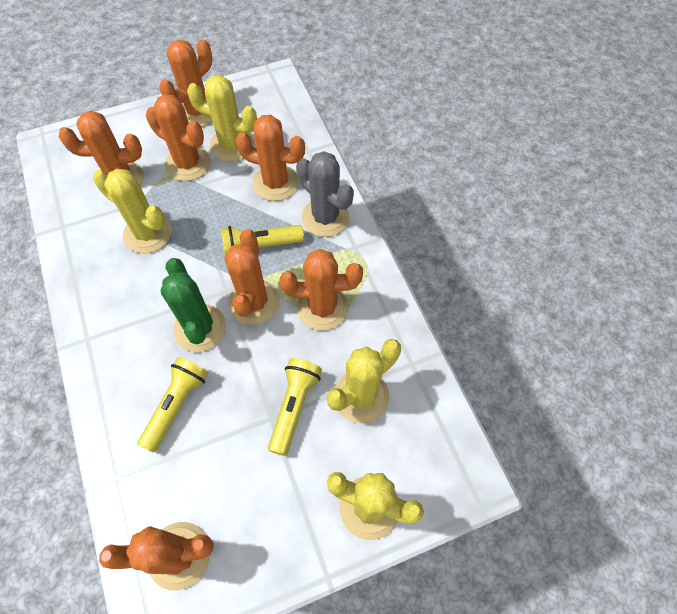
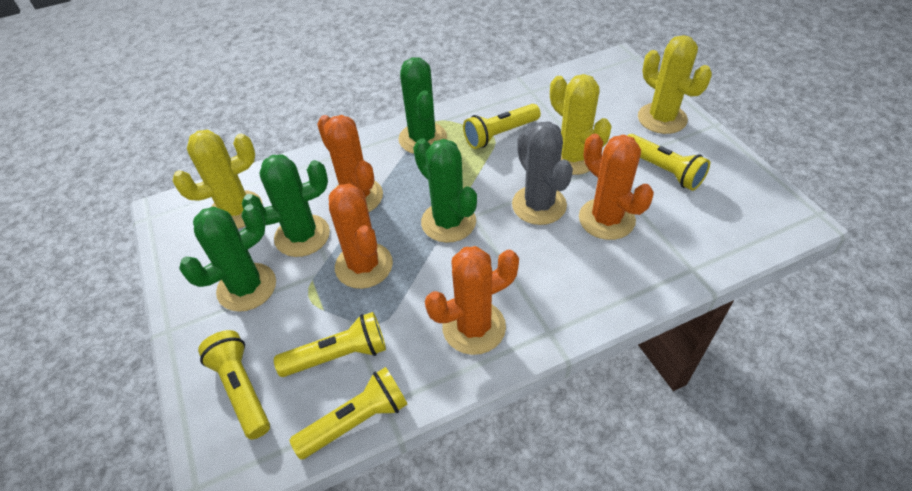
green cactus: 1 -> 4
orange cactus: 7 -> 4
yellow cactus: 4 -> 3
yellow flashlight: 3 -> 5

